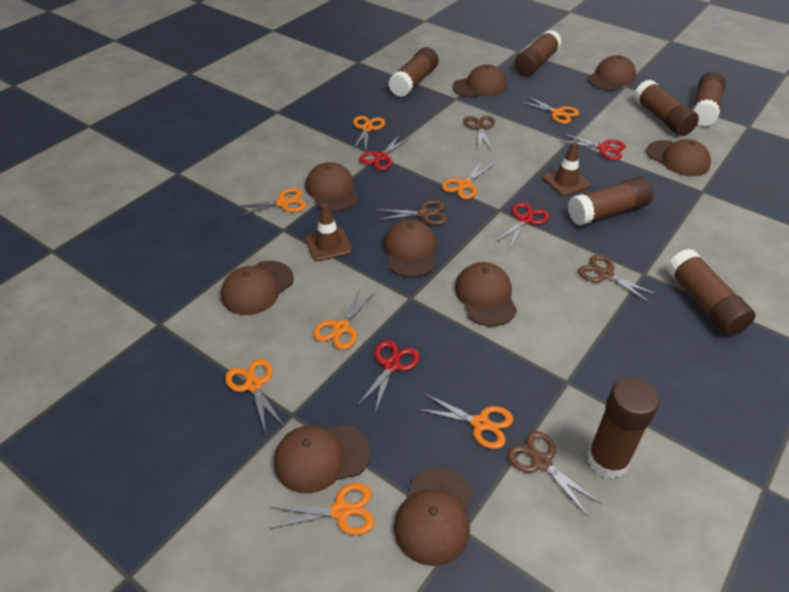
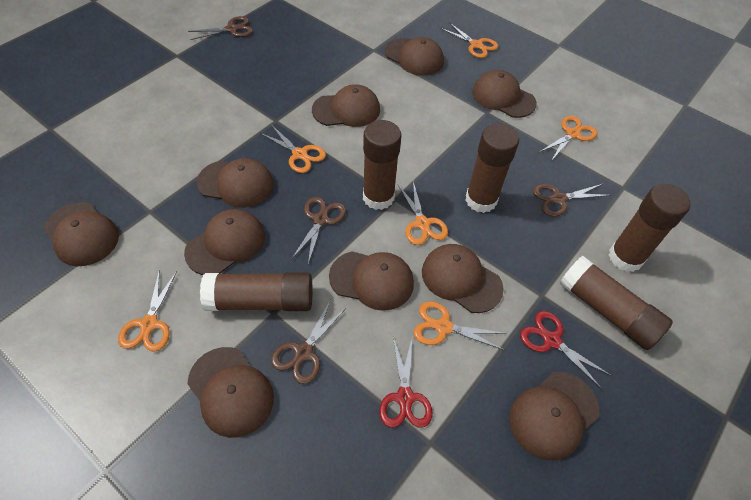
brown cap: 9 -> 10
brown glue stick: 7 -> 5
brown traffic cone: 2 -> 0
orange scissors: 8 -> 6
red scissors: 4 -> 2

